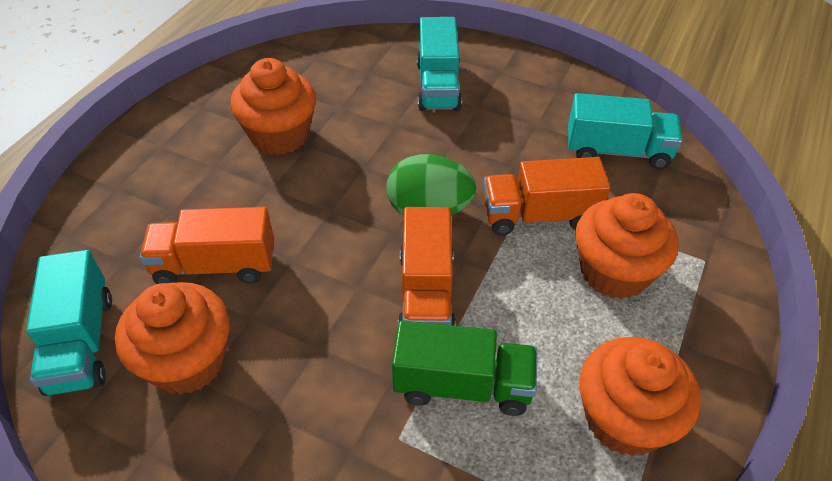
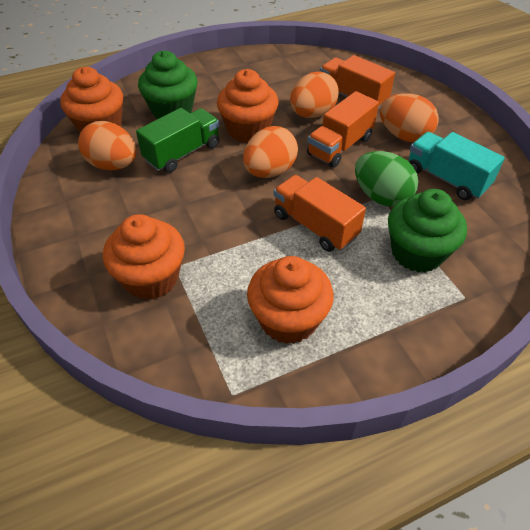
green cupcake: 0 -> 2
orange egg: 0 -> 4
turquoise truck: 3 -> 1

